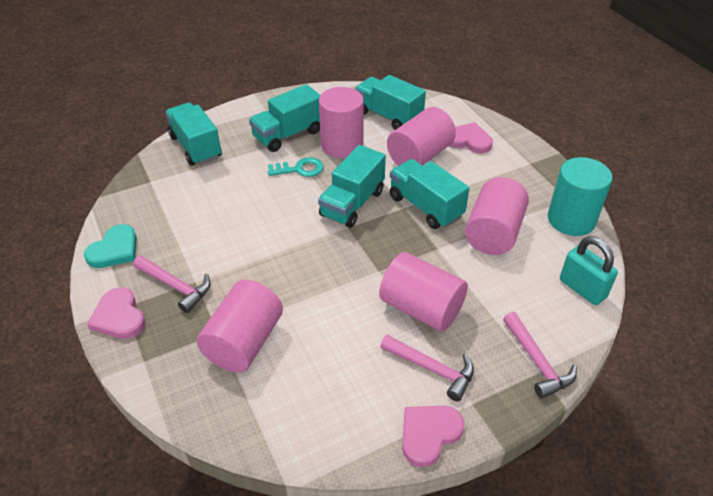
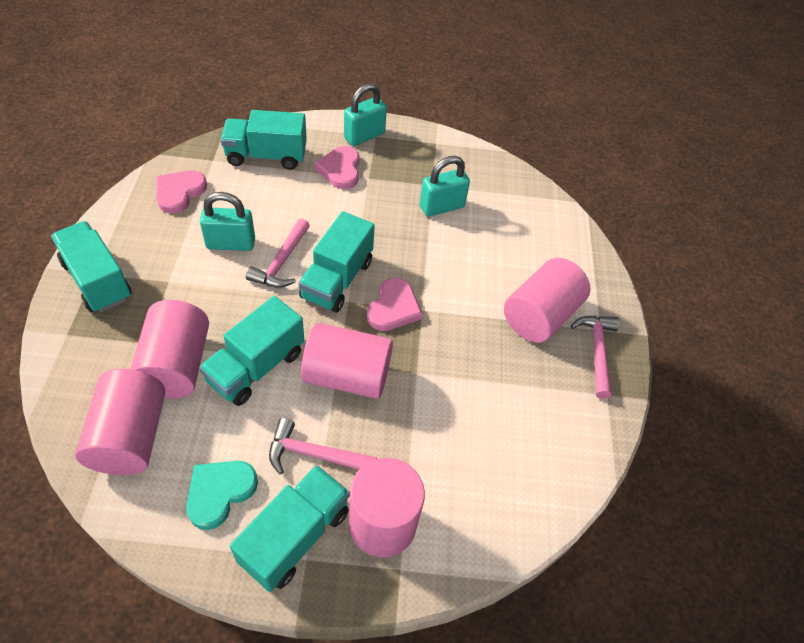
turquoise cylinder: 1 -> 0
turquoise key: 1 -> 0
turquoise padlock: 1 -> 3

